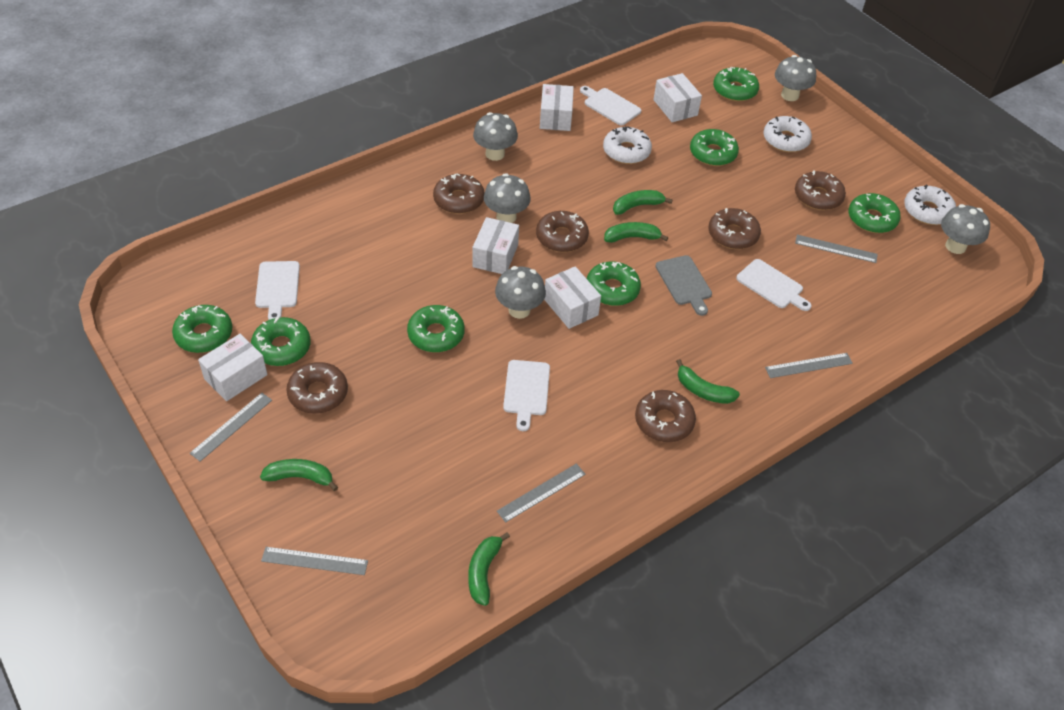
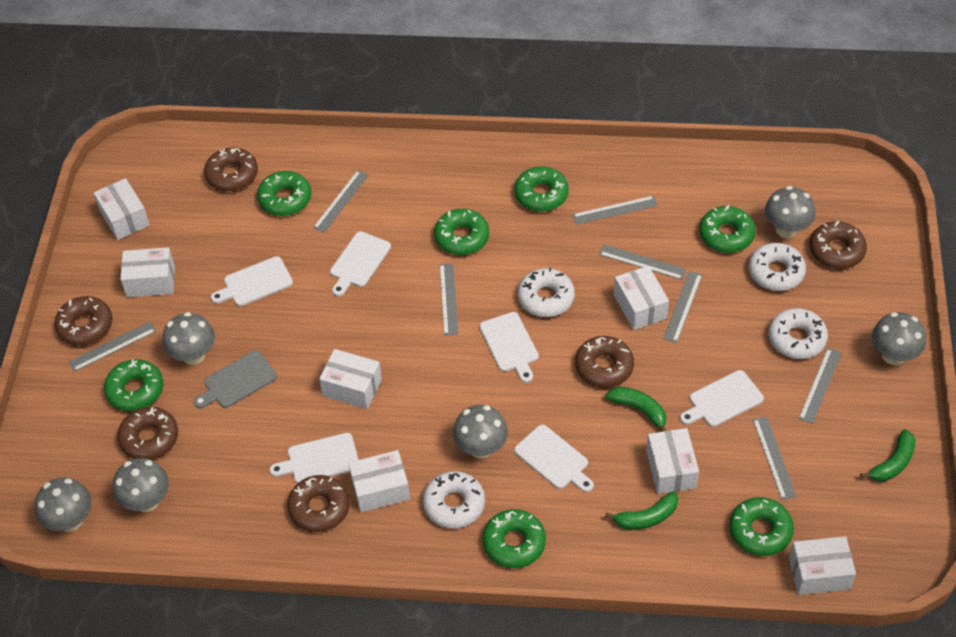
green banana: 5 -> 3
grey mushroom: 5 -> 6
grey ruler: 5 -> 8
white box: 5 -> 7
white cutting board: 4 -> 6
white donut: 3 -> 4

